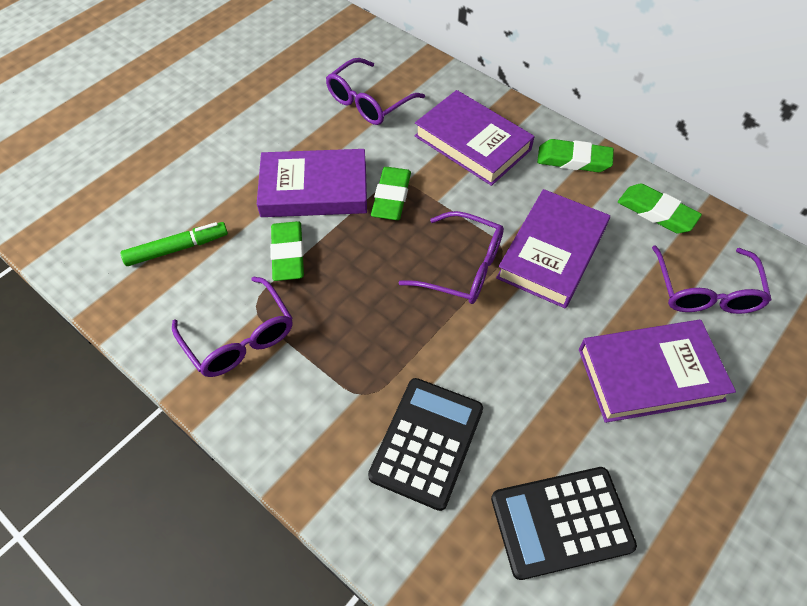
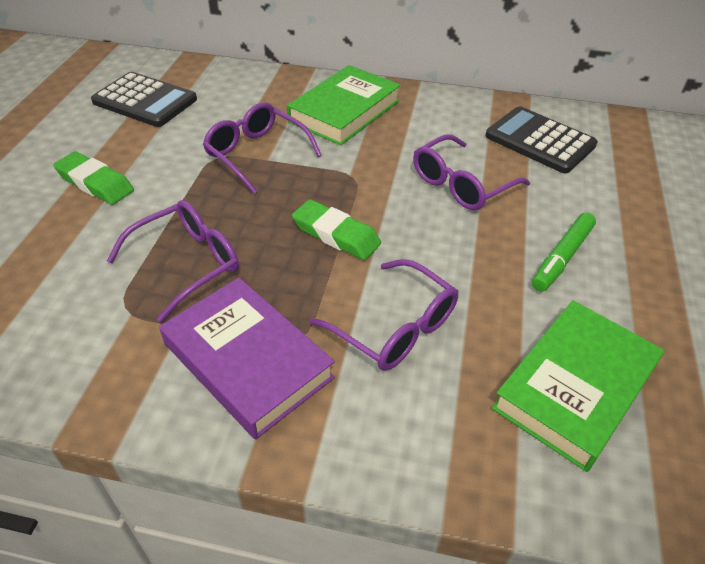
green book: 0 -> 2
green eraser: 4 -> 2
purple book: 4 -> 1

